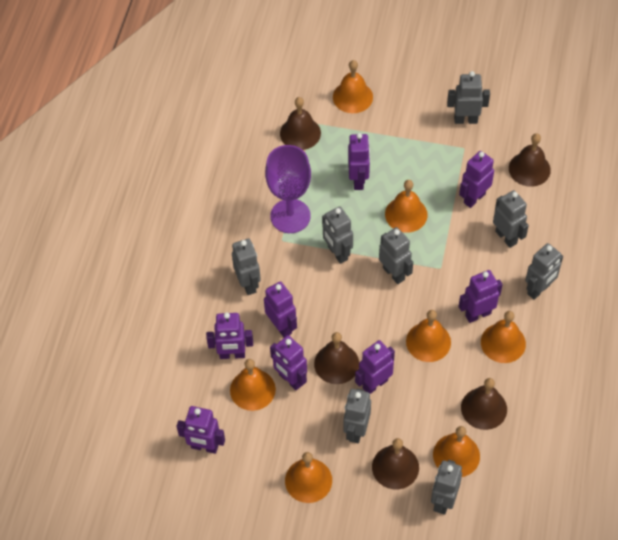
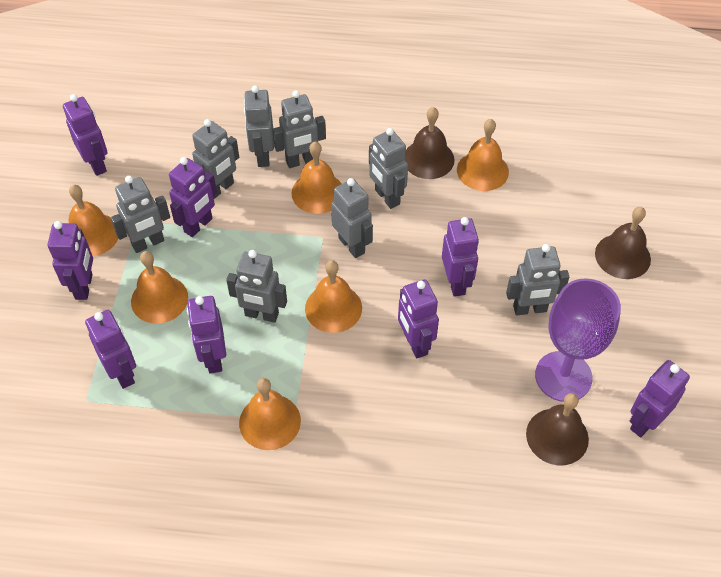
brown bell: 5 -> 3
orange bell: 7 -> 6

